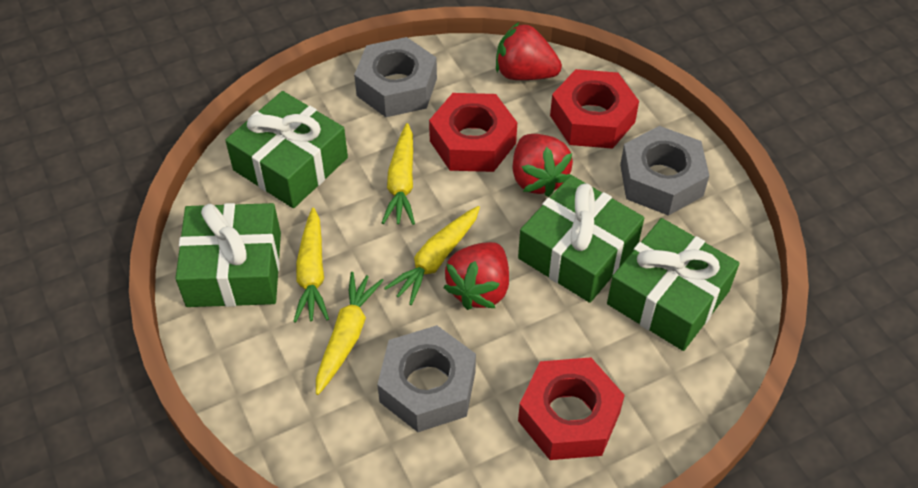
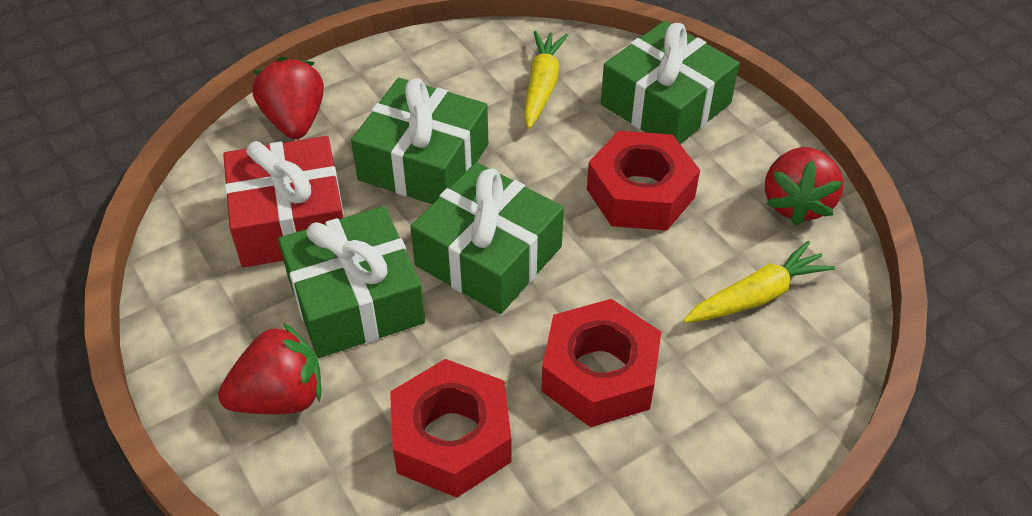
grey nut: 3 -> 0
red gift: 0 -> 1
yellow carrot: 4 -> 2

